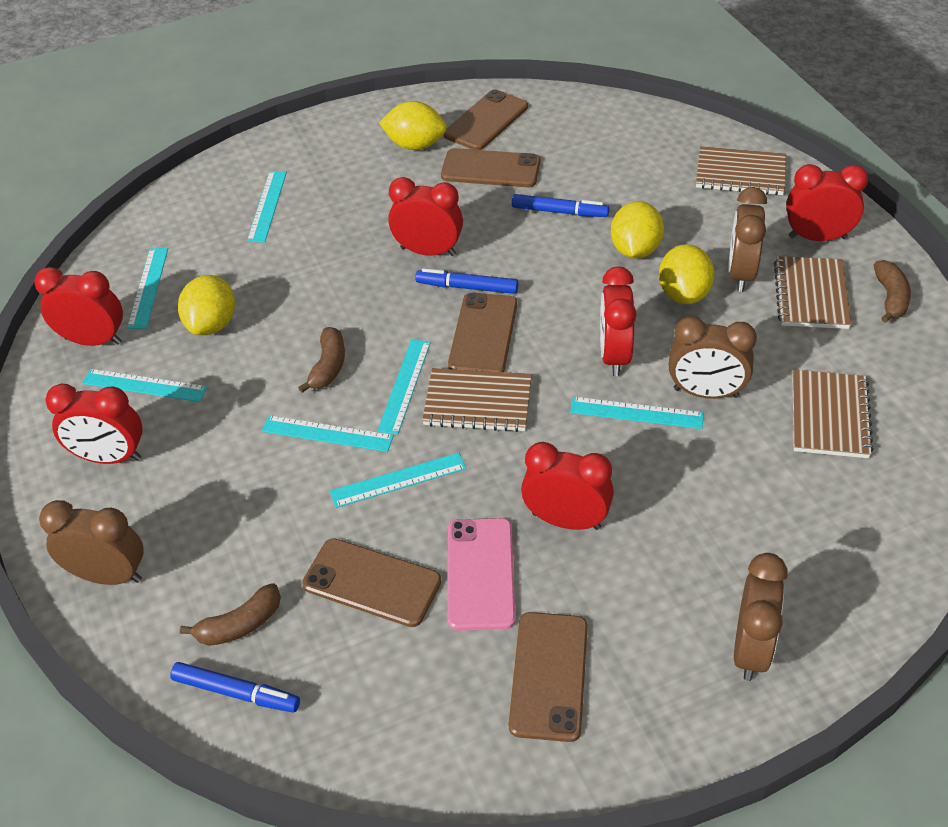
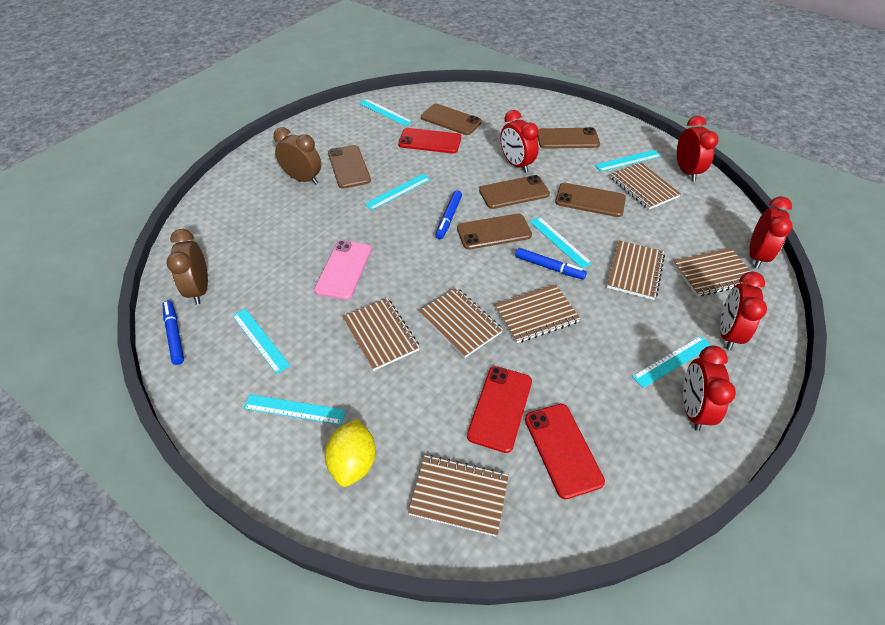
brown banana: 3 -> 0
brown clock: 4 -> 2
brown notebook: 4 -> 7
brown phone: 5 -> 6
red clock: 6 -> 5
red phone: 0 -> 3
yellow lemon: 4 -> 1

